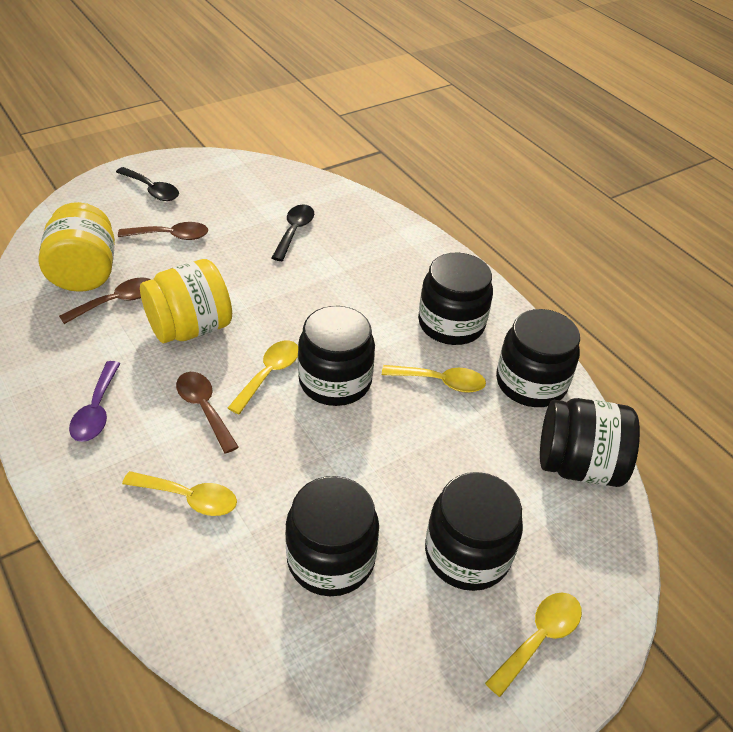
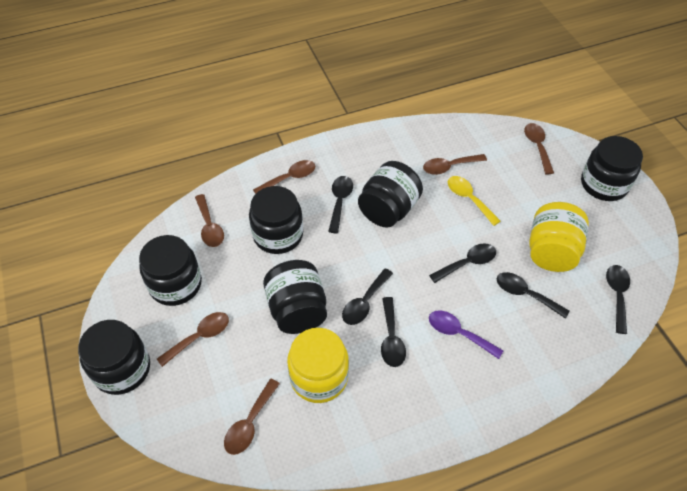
black spoon: 2 -> 6
brown spoon: 3 -> 6
yellow spoon: 4 -> 1

